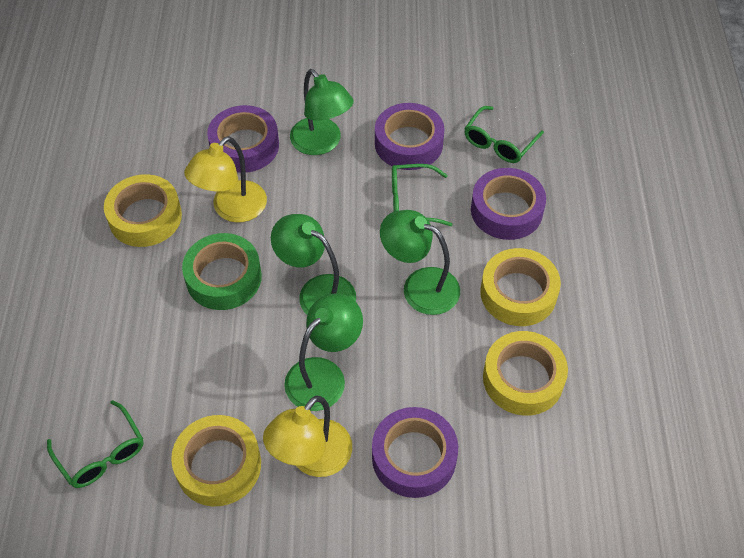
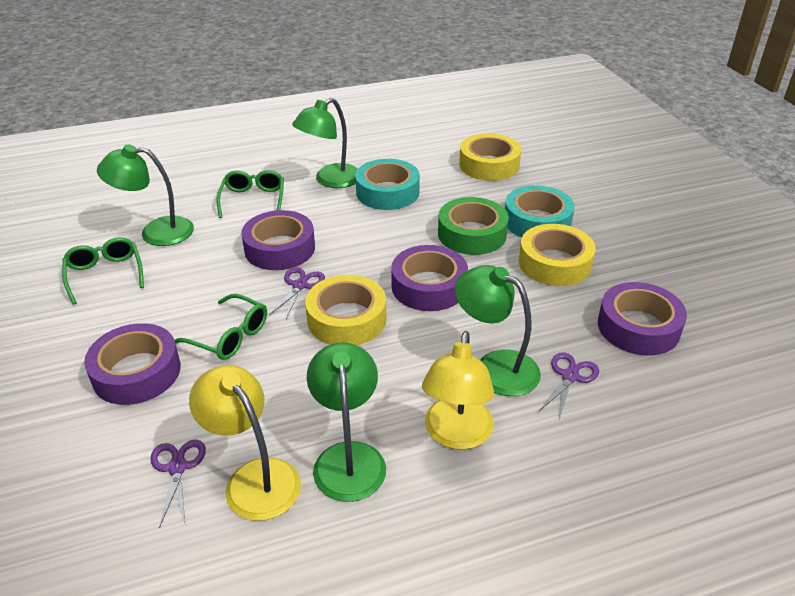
purple scissors: 0 -> 3
turquoise tape: 0 -> 2
yellow tape: 4 -> 3

